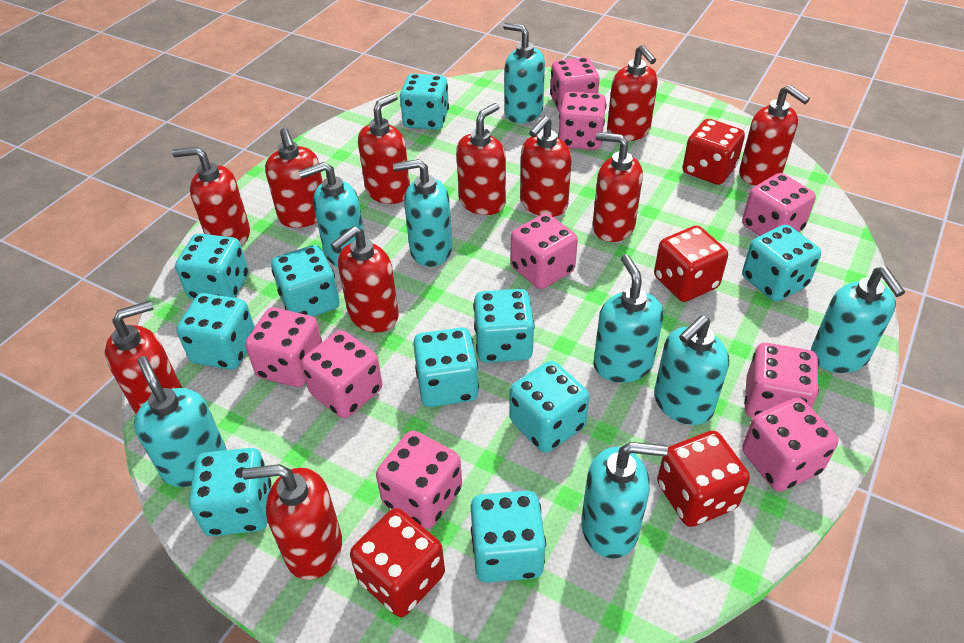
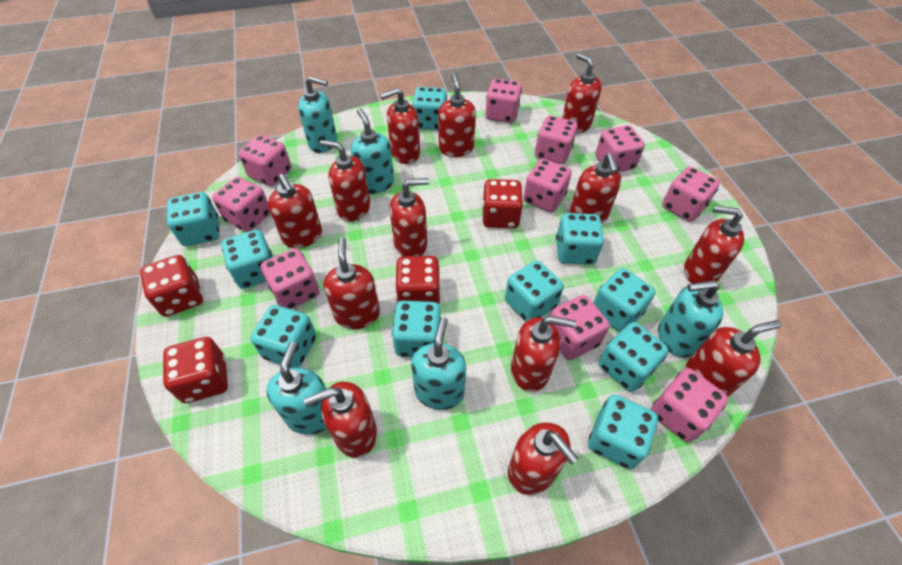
pink dice: 9 -> 10
red soap dispenser: 11 -> 13
turquoise soap dispenser: 8 -> 5

